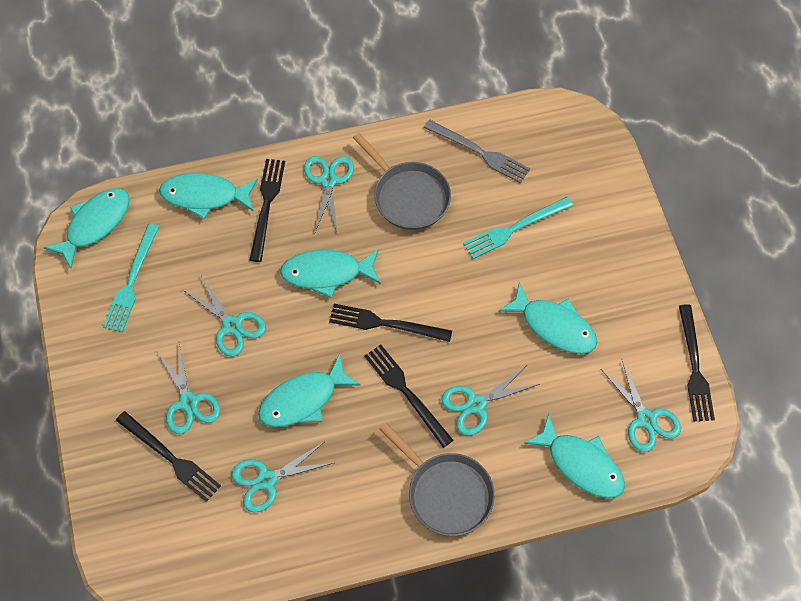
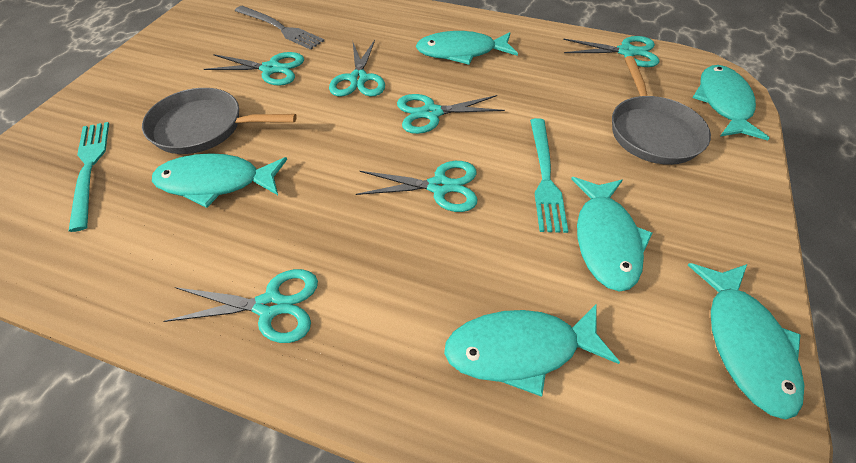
black fork: 5 -> 0

